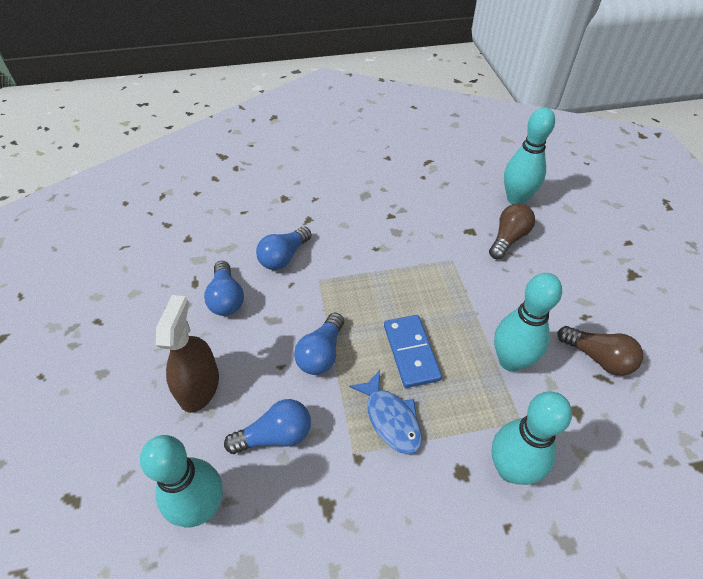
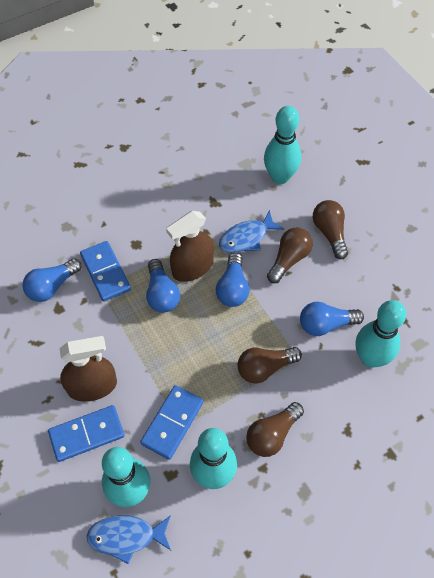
blue domino: 1 -> 3
blue fish: 1 -> 2
brown light bulb: 2 -> 4
brown spray bottle: 1 -> 2

